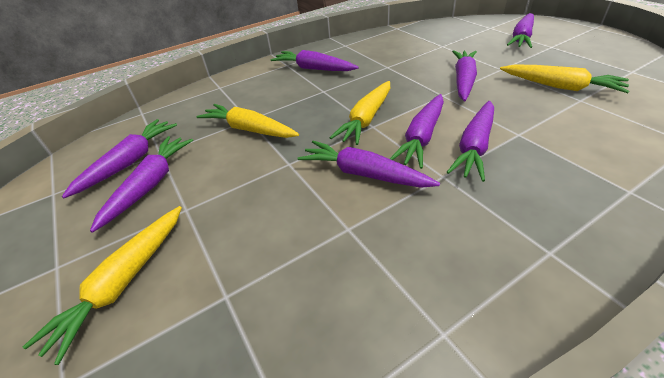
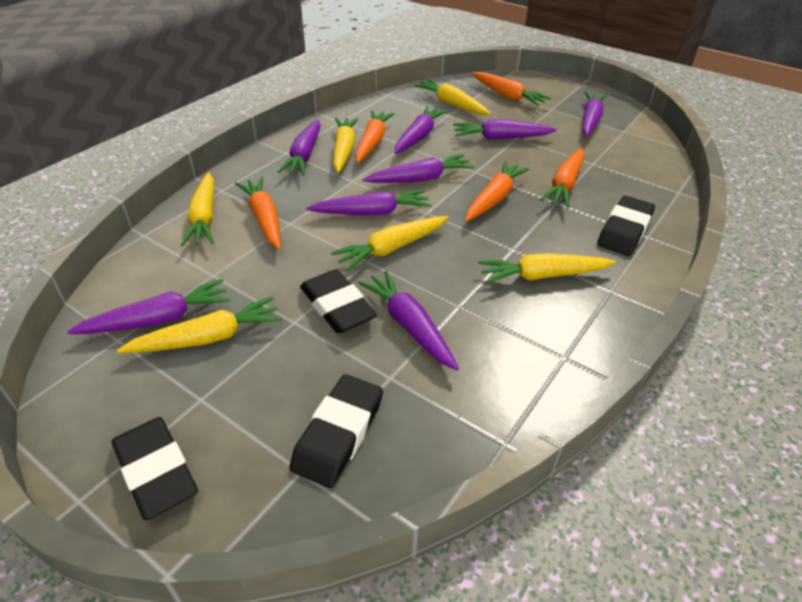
black eraser: 0 -> 4
orange carrot: 0 -> 5
yellow carrot: 4 -> 6

